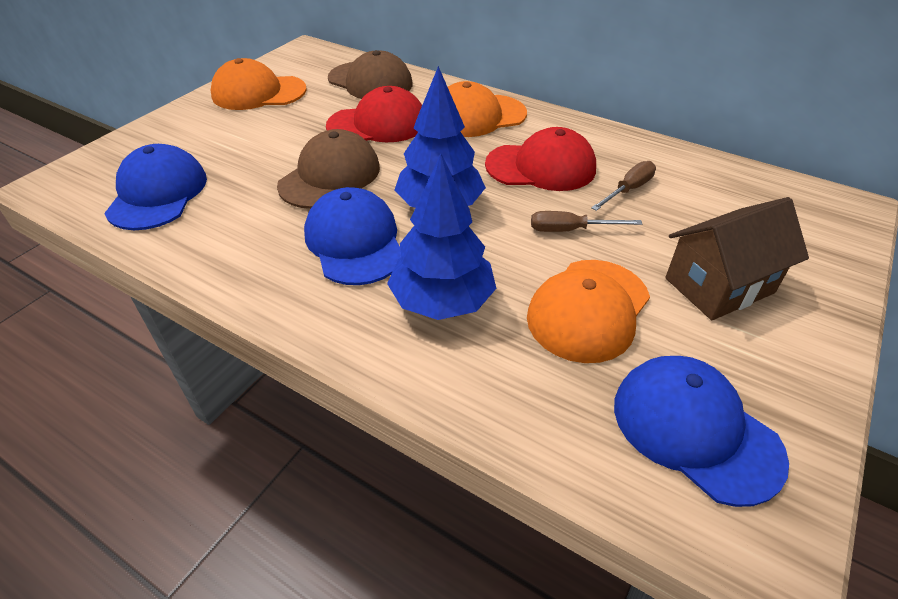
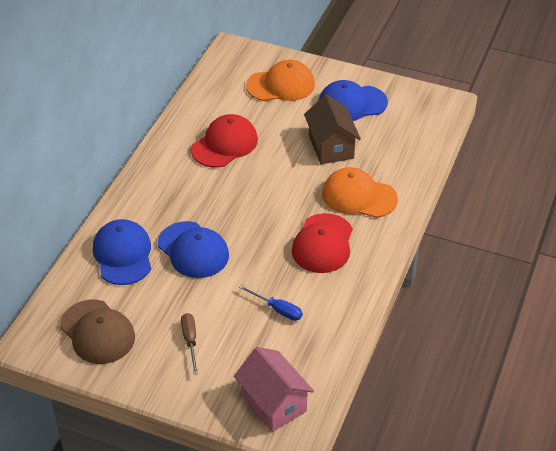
blue screwdriver: 0 -> 1
blue tree: 2 -> 0
brown cap: 2 -> 1
brown screwdriver: 2 -> 1
orange cap: 3 -> 2
pink house: 0 -> 1

